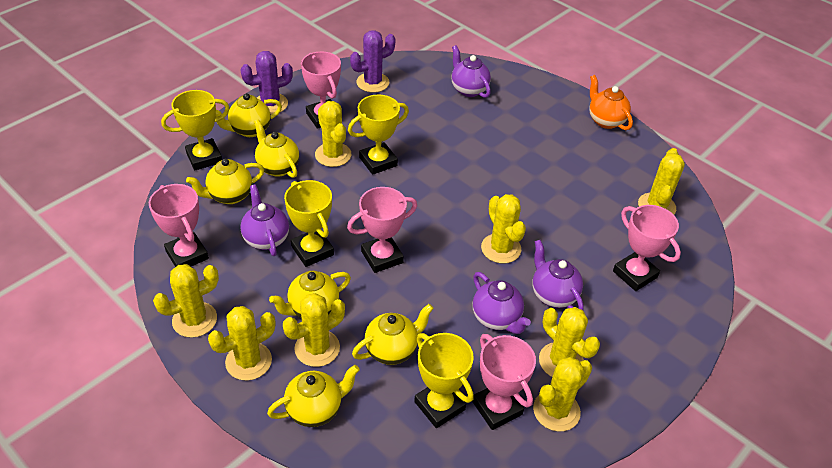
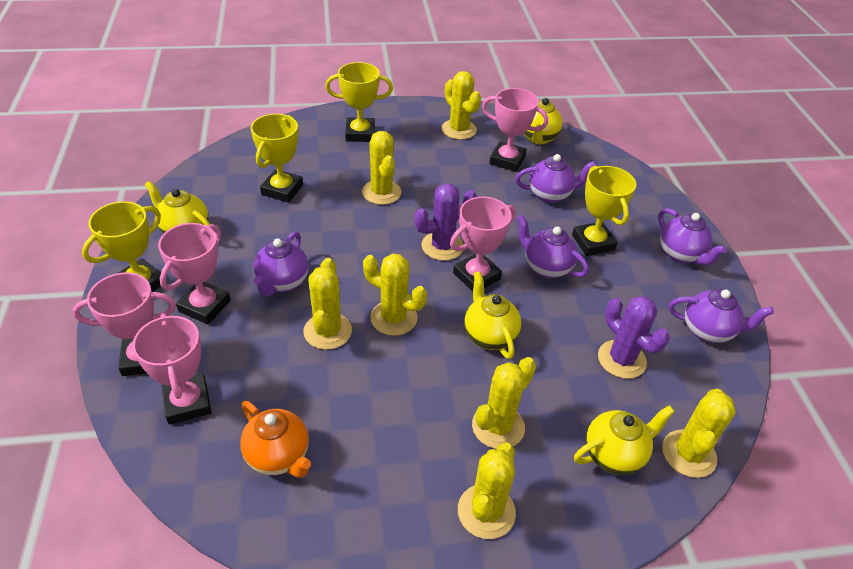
purple teapot: 4 -> 5
yellow cactus: 8 -> 7
yellow teapot: 6 -> 4

